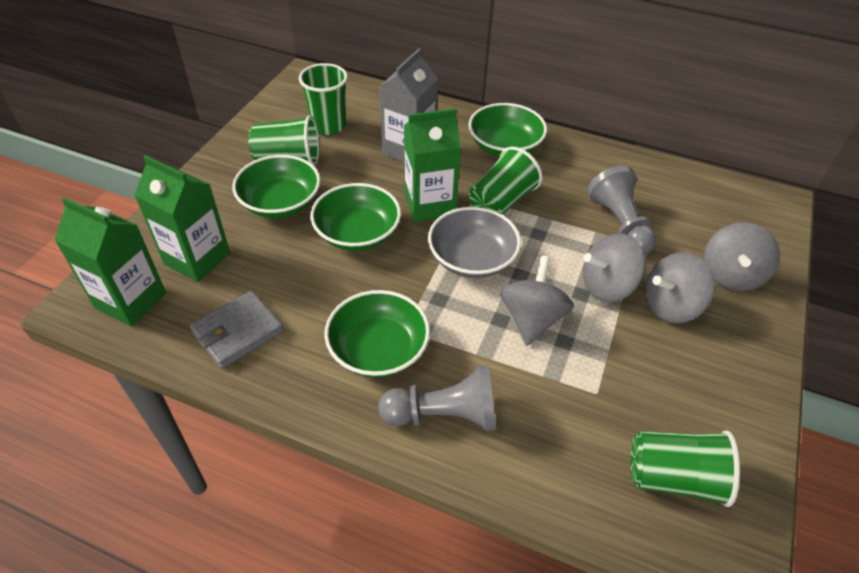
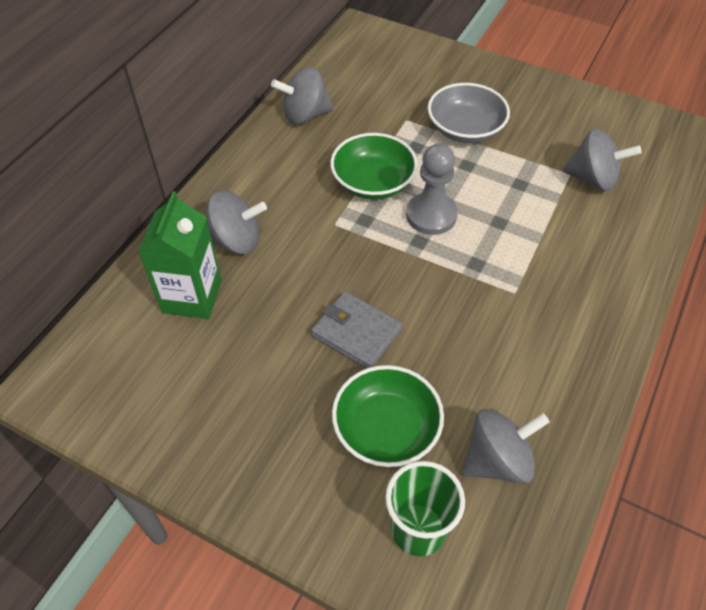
green bowl: 4 -> 2
green carton: 3 -> 1
green cup: 4 -> 1
grey carton: 1 -> 0
grey pawn: 2 -> 1

